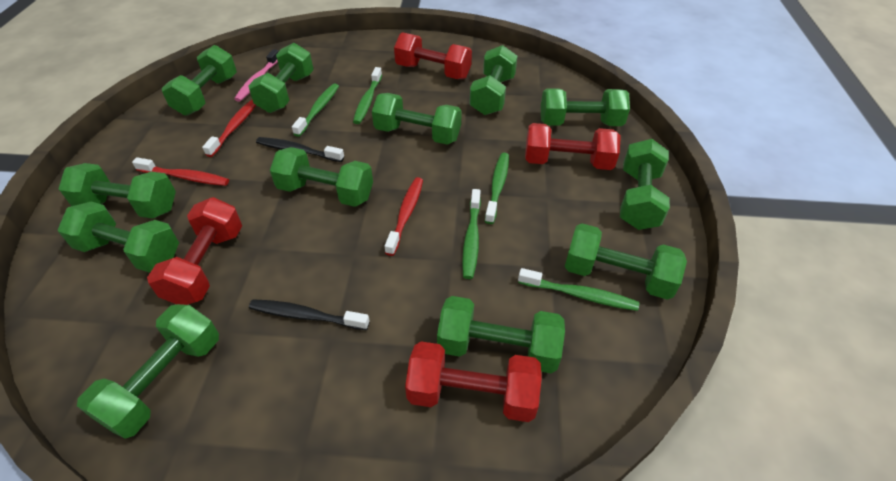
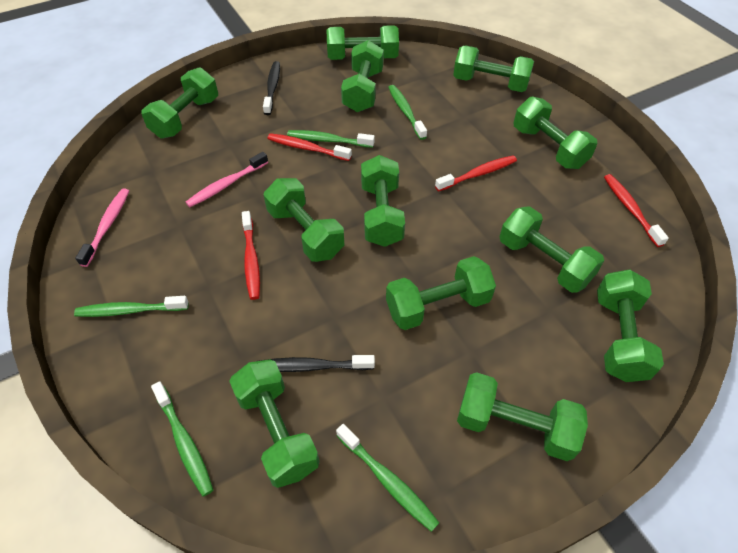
pink toothbrush: 1 -> 2
red dumbbell: 4 -> 0
red toothbrush: 3 -> 4

